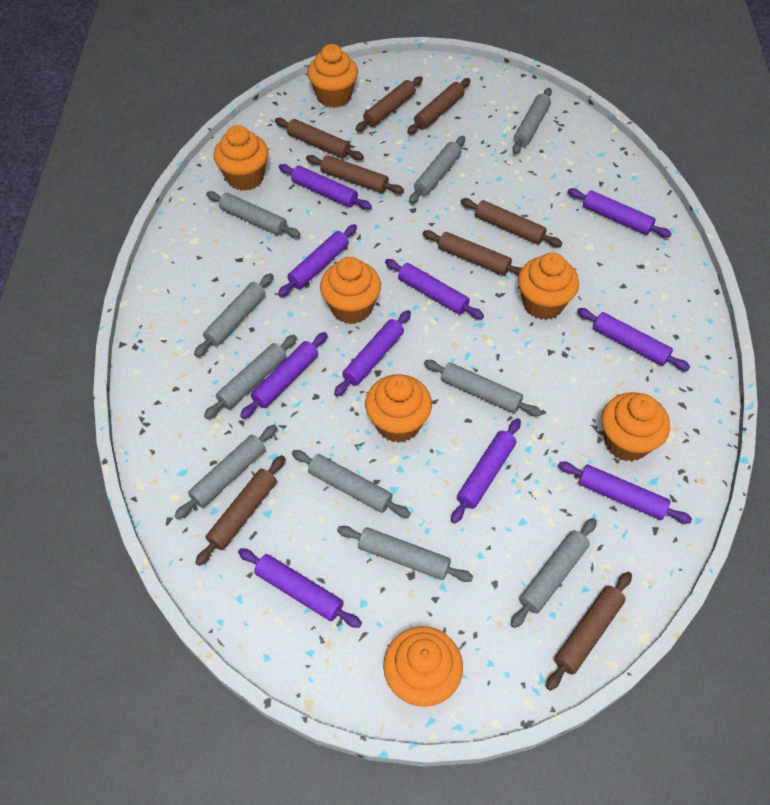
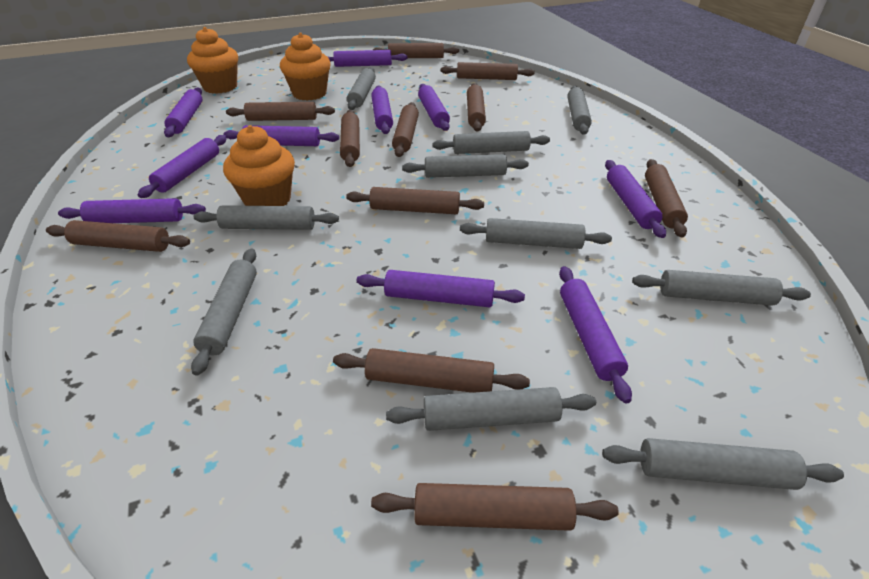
brown rolling pin: 8 -> 11
orange cupcake: 7 -> 3

